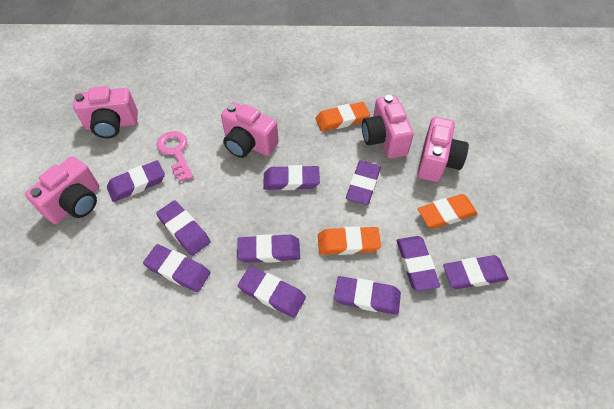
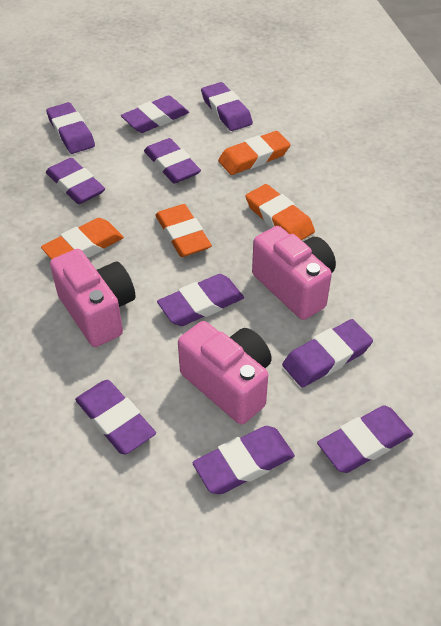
orange eraser: 3 -> 4
pink camera: 5 -> 3
pink key: 1 -> 0

